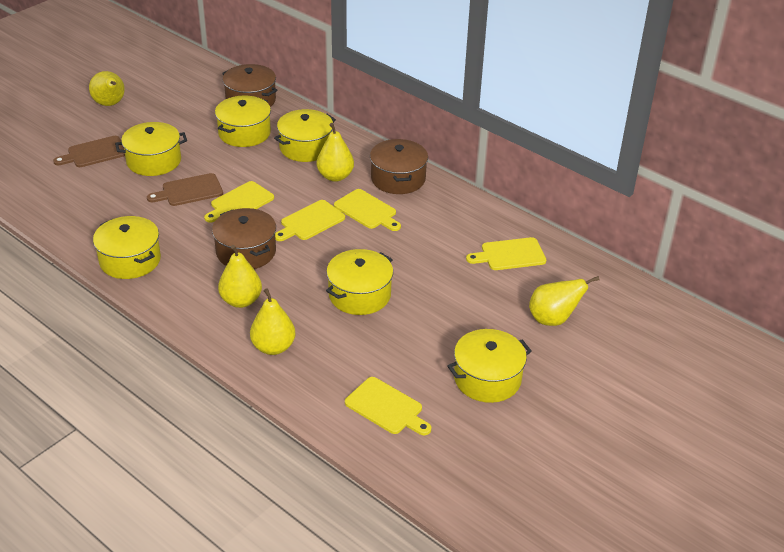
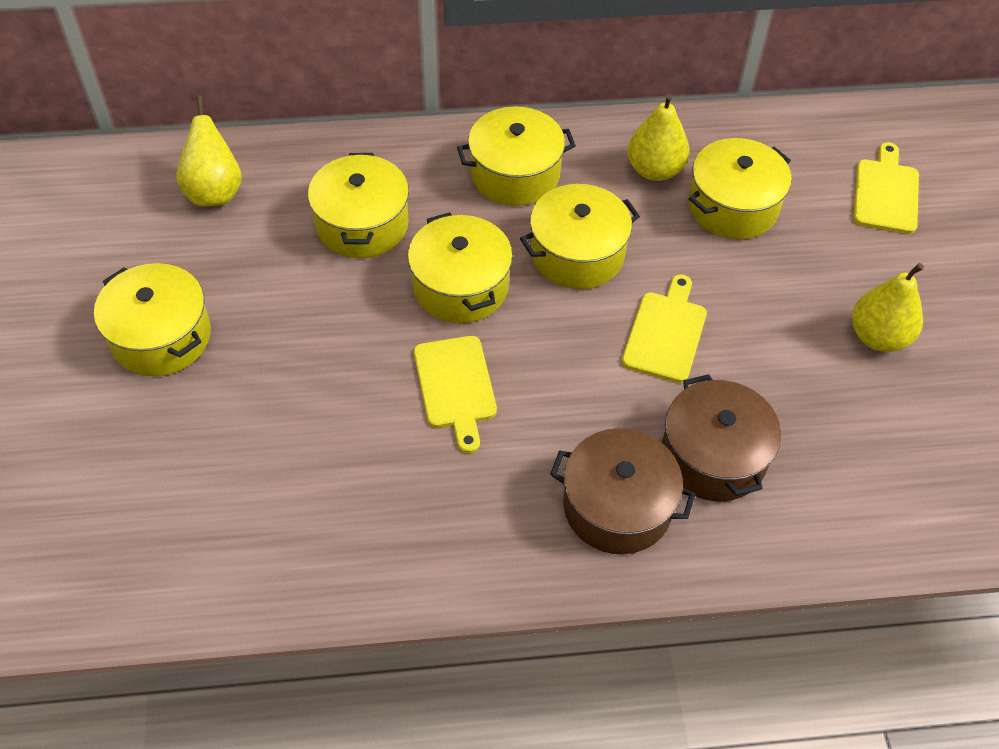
brown cutting board: 2 -> 0
brown pot: 3 -> 2
yellow cutting board: 5 -> 3
yellow pear: 5 -> 3

